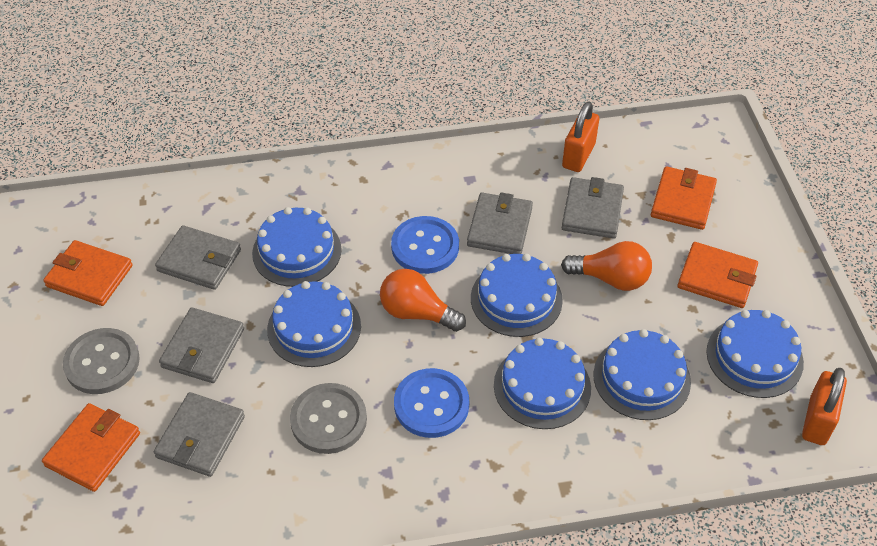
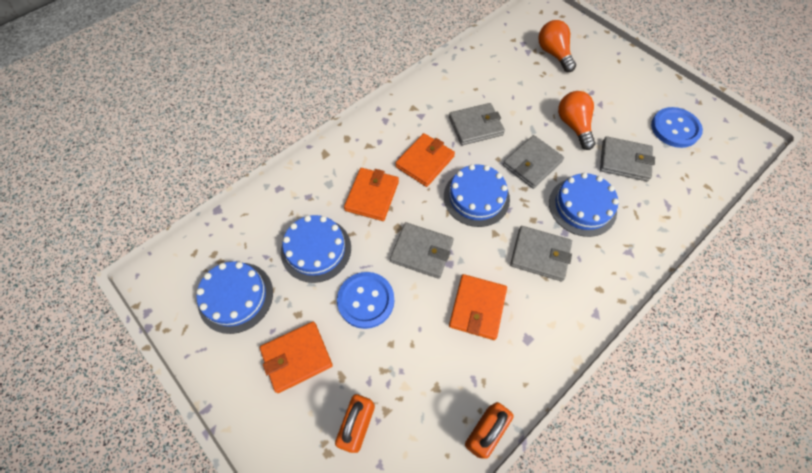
blue cake: 6 -> 4
grey button: 2 -> 0

